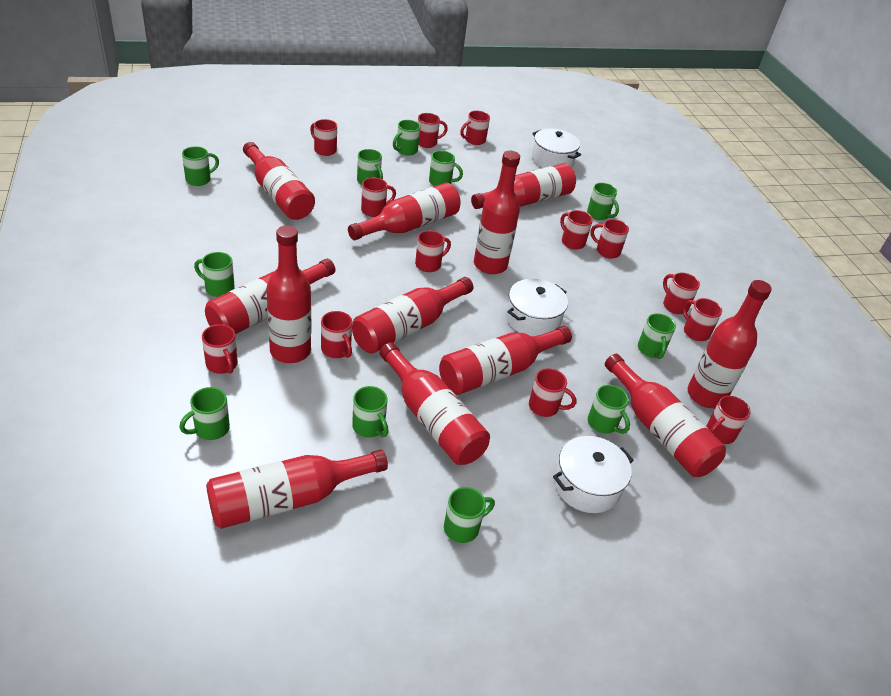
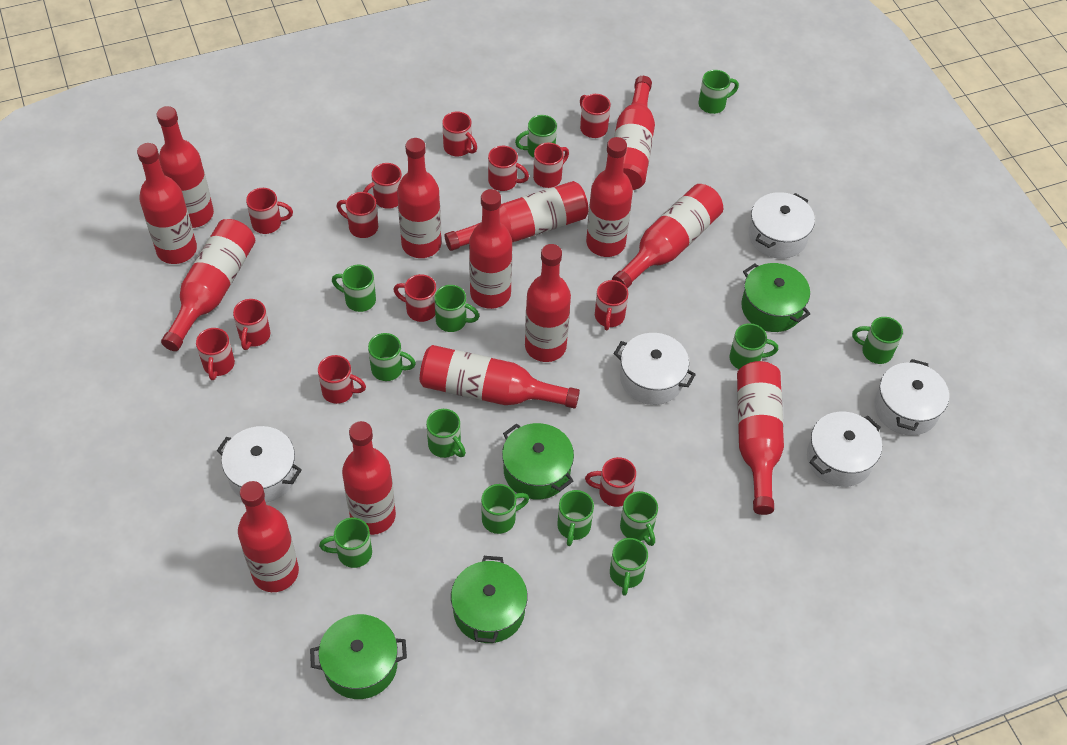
green mug: 11 -> 13
green pot: 0 -> 4
red bottle: 12 -> 14
white pot: 3 -> 5

